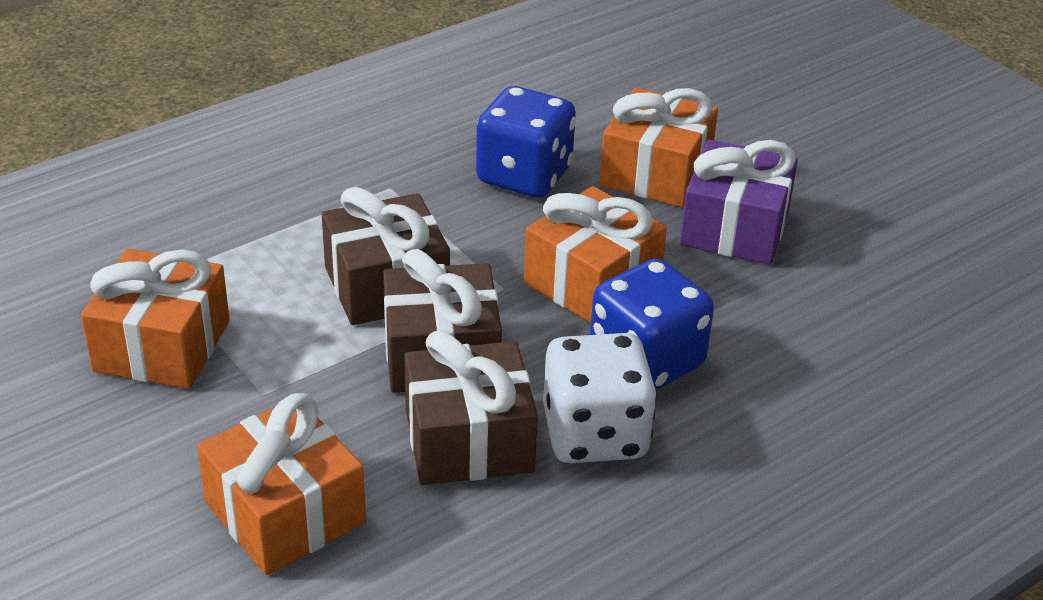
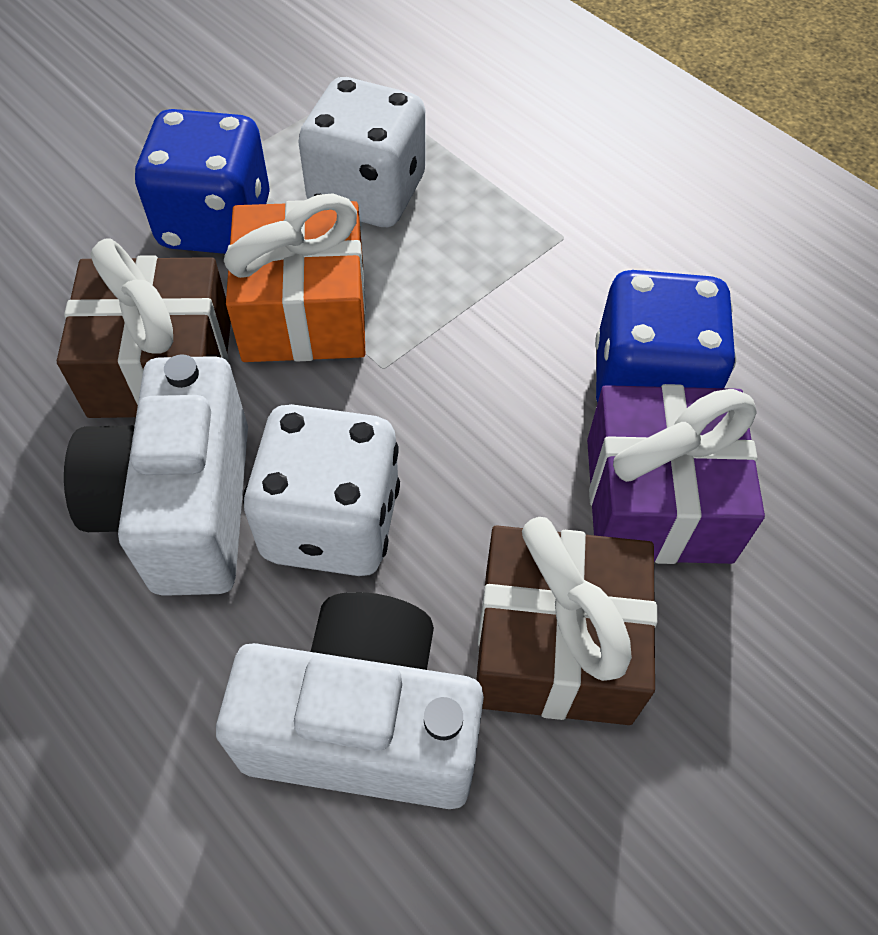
brown gift: 3 -> 2
orange gift: 4 -> 1
white camera: 0 -> 2
white dice: 1 -> 2

